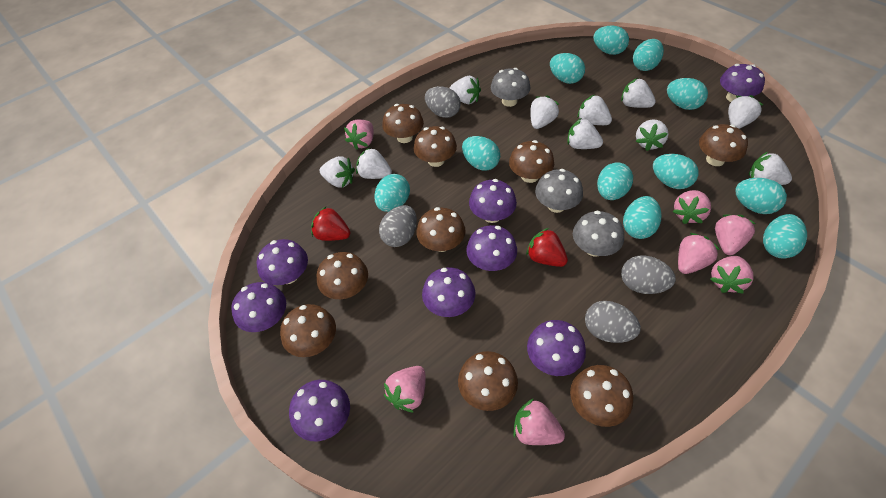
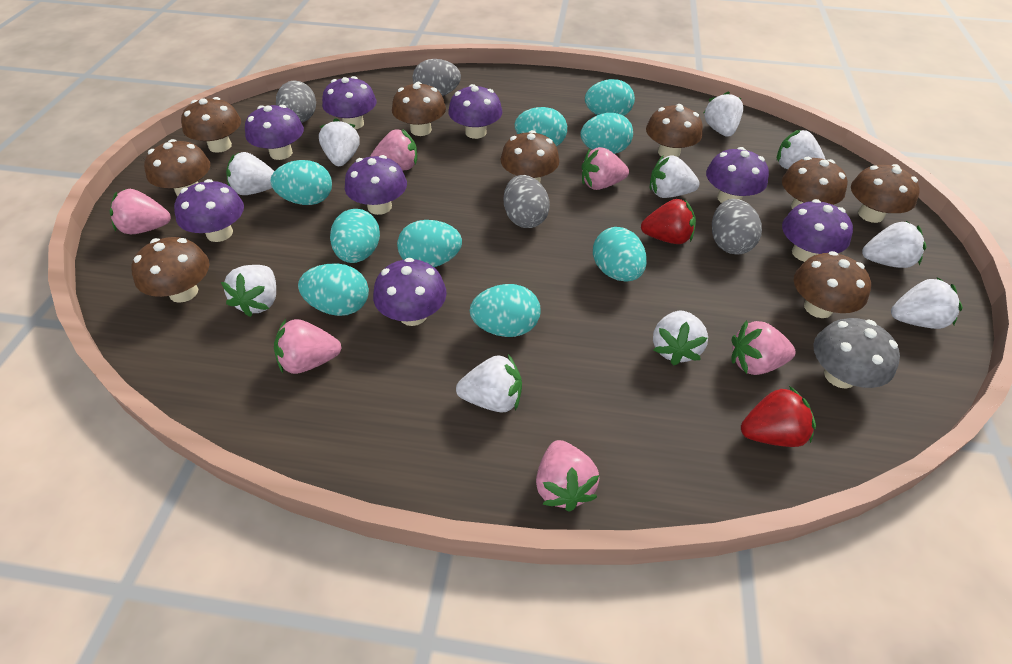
grey mushroom: 3 -> 1
pink strawberry: 7 -> 6
turquoise egg: 11 -> 9

